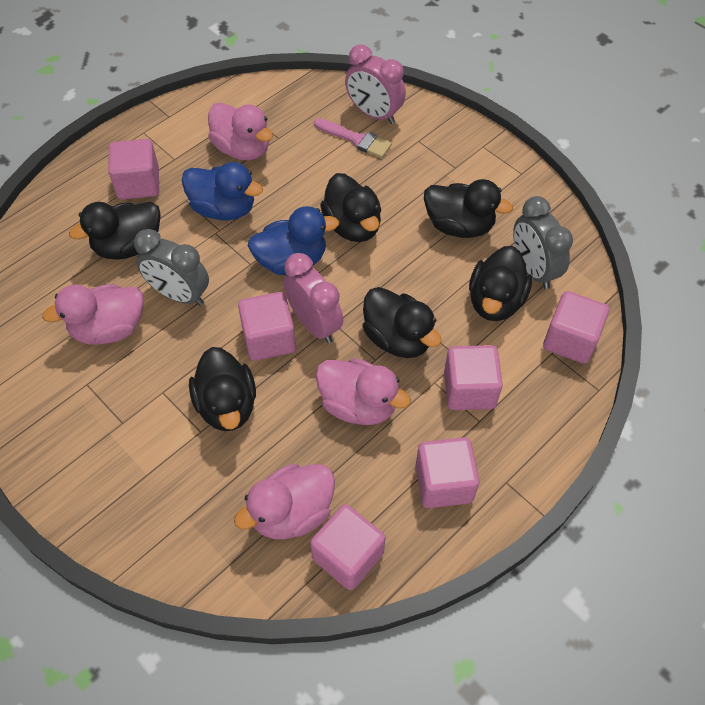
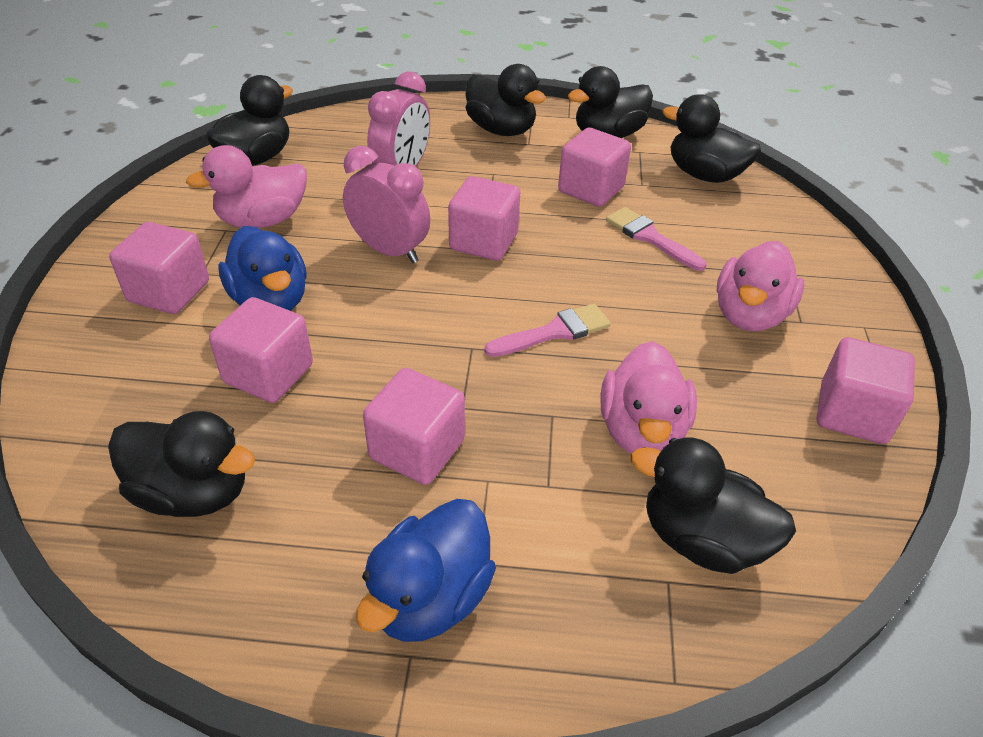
grey clock: 2 -> 0
pink brush: 1 -> 2
pink duck: 4 -> 3

